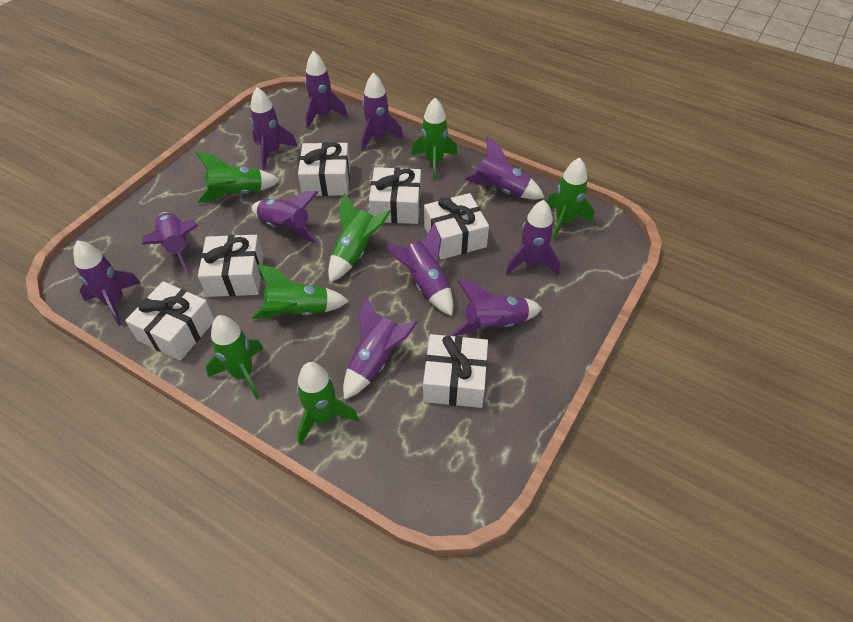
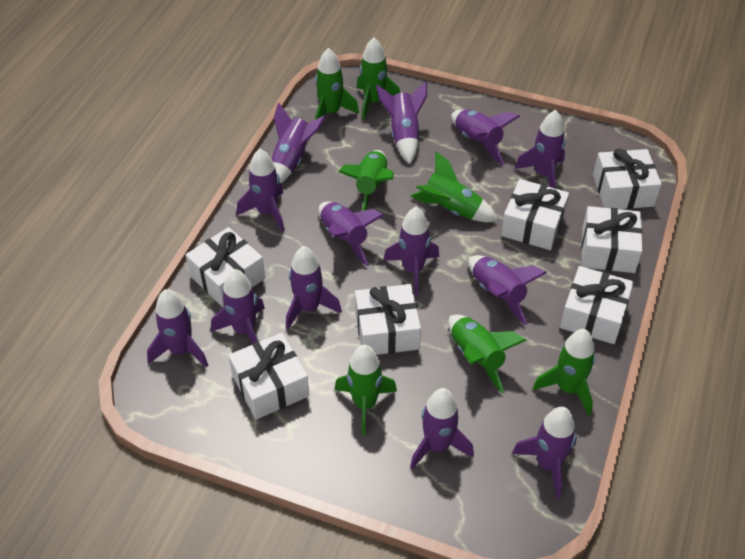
purple rocket: 11 -> 13
white gift: 6 -> 7

